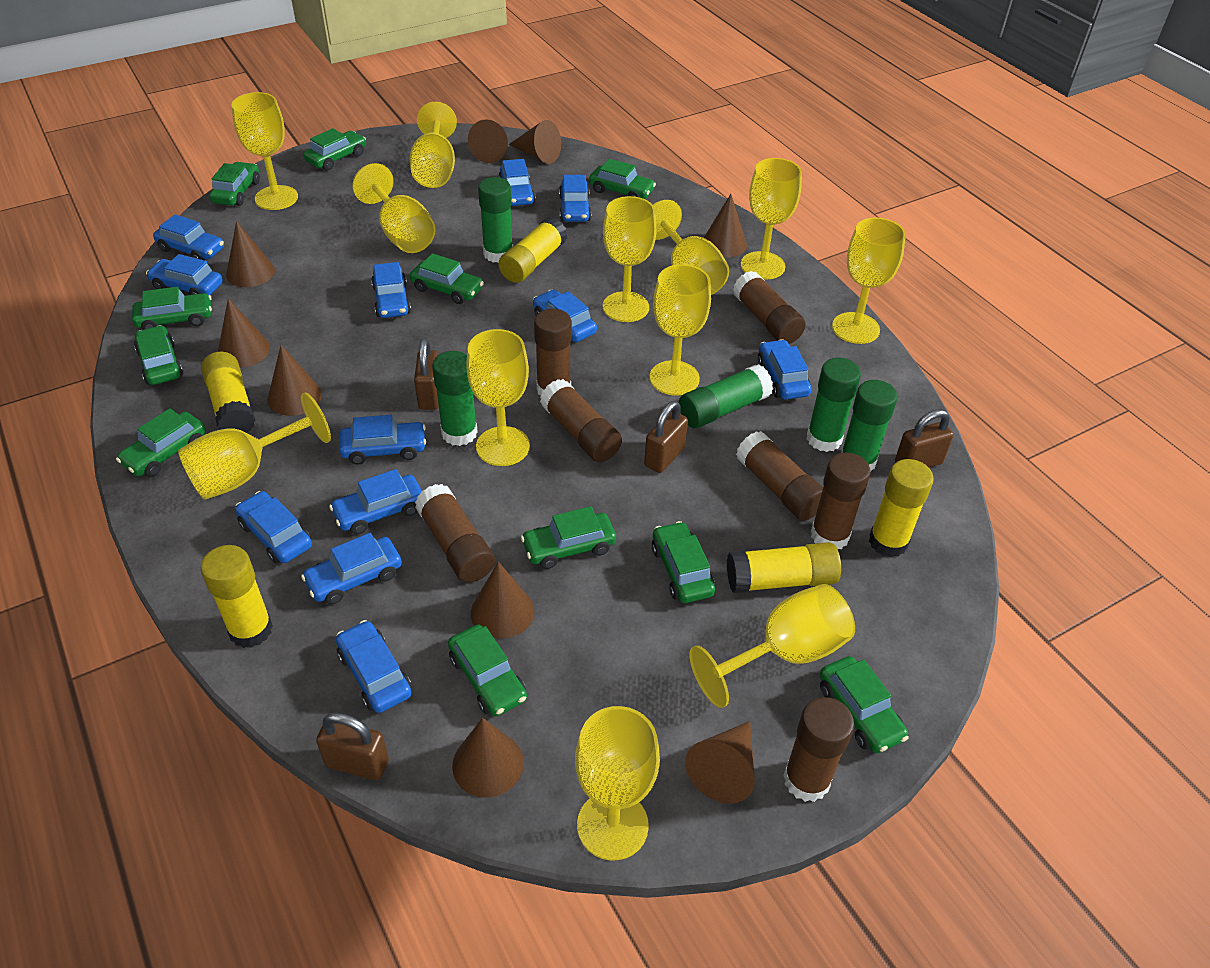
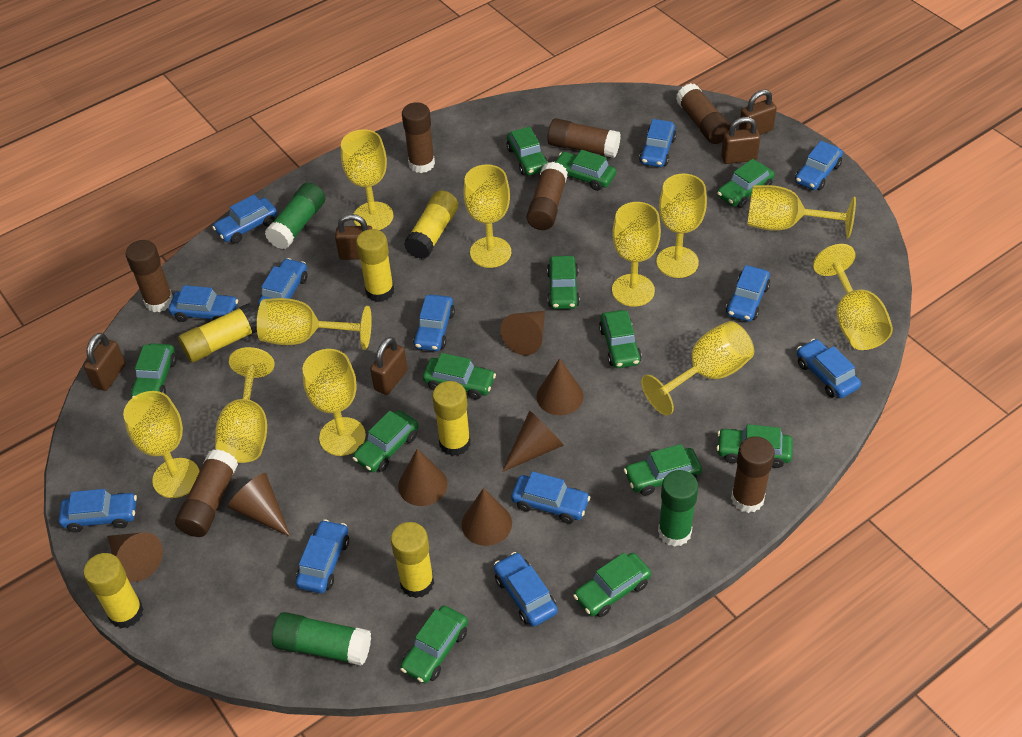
brown cone: 9 -> 7
brown padlock: 4 -> 5
green car: 11 -> 12
green glue stick: 5 -> 3
yellow glue stick: 5 -> 6
yellow goblet: 12 -> 11

